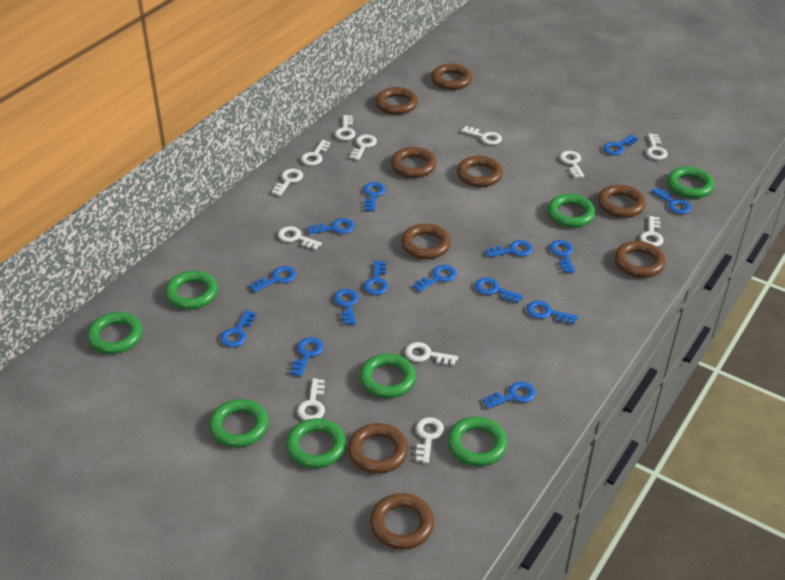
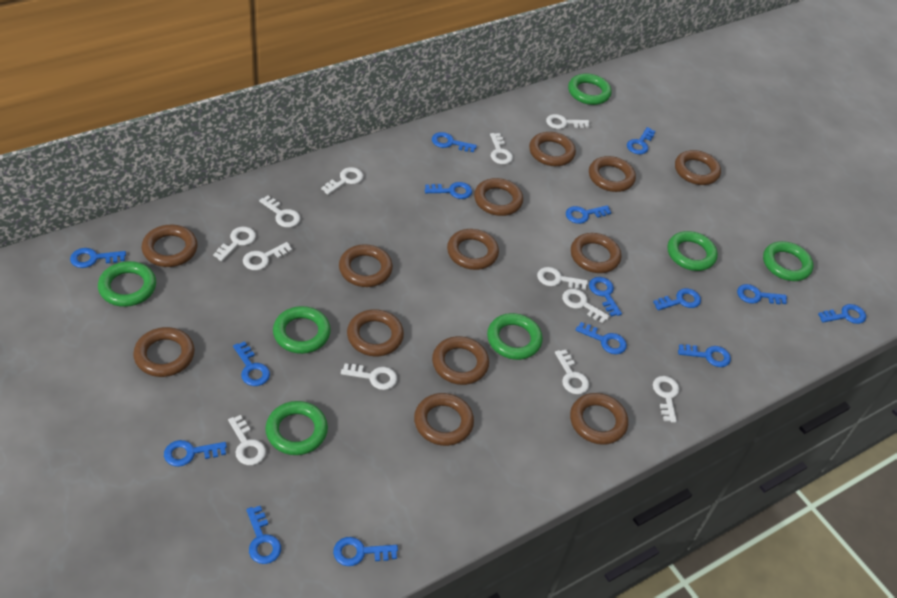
brown ring: 9 -> 13
green ring: 8 -> 7

